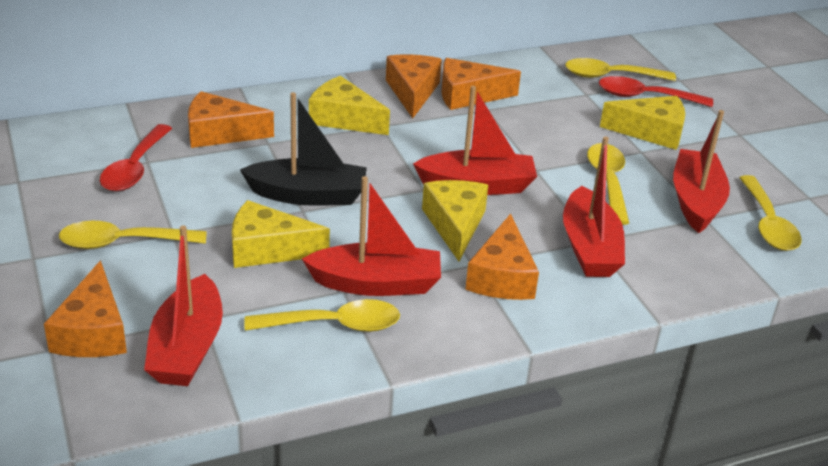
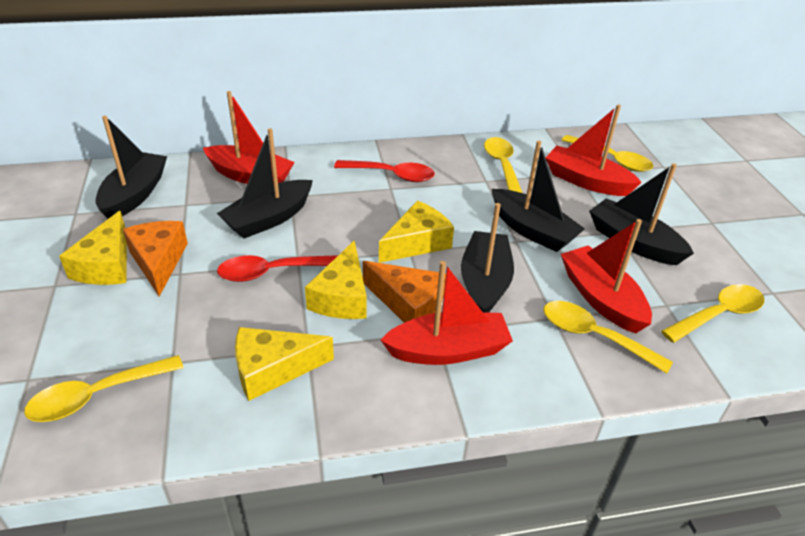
black boat: 1 -> 5
orange cheese: 5 -> 2
red boat: 5 -> 4

